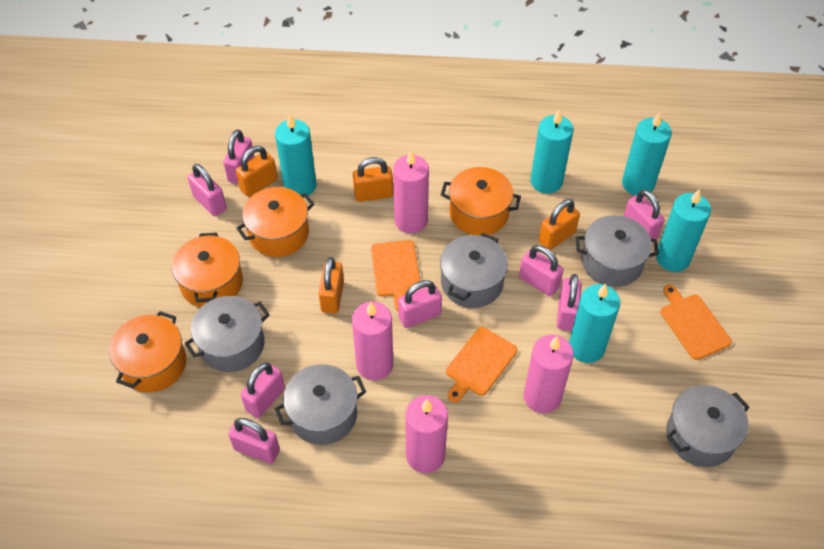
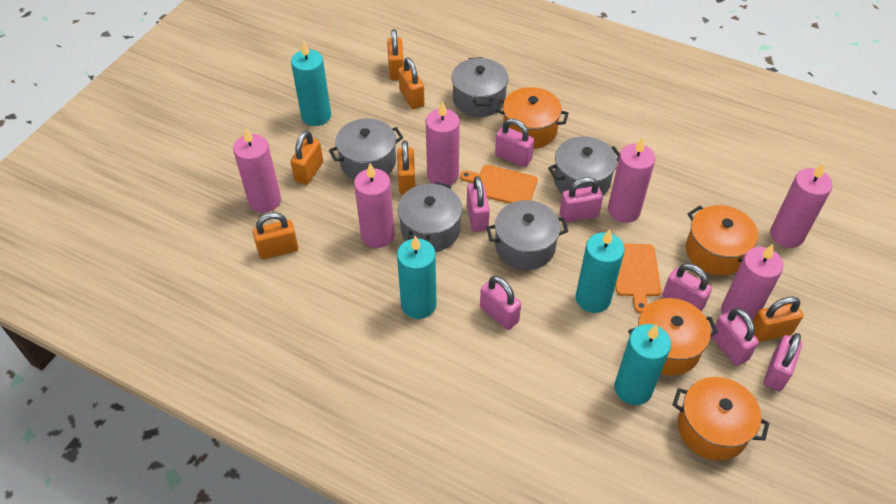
orange cutting board: 3 -> 2
orange padlock: 4 -> 6
pink candle: 4 -> 6
pink padlock: 8 -> 7
turquoise candle: 5 -> 4

